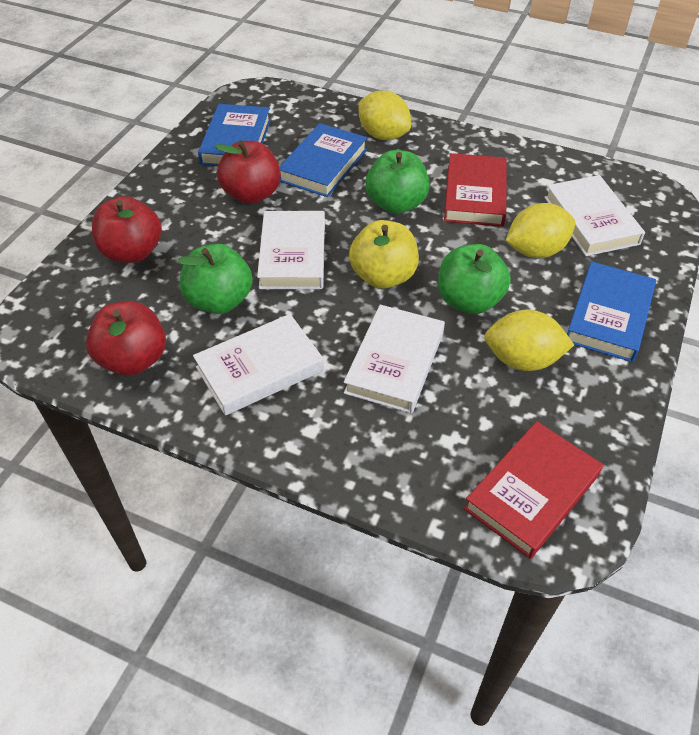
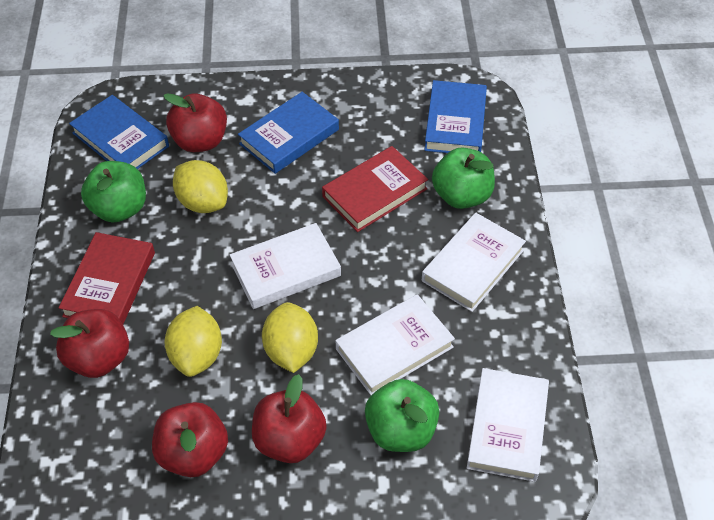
red apple: 3 -> 4
yellow apple: 1 -> 0

